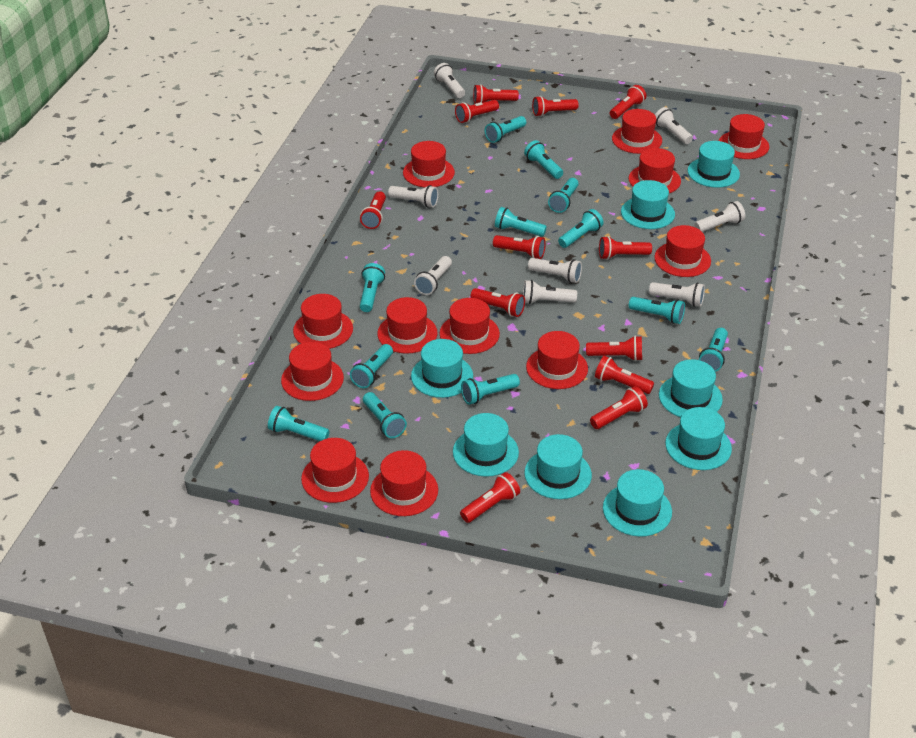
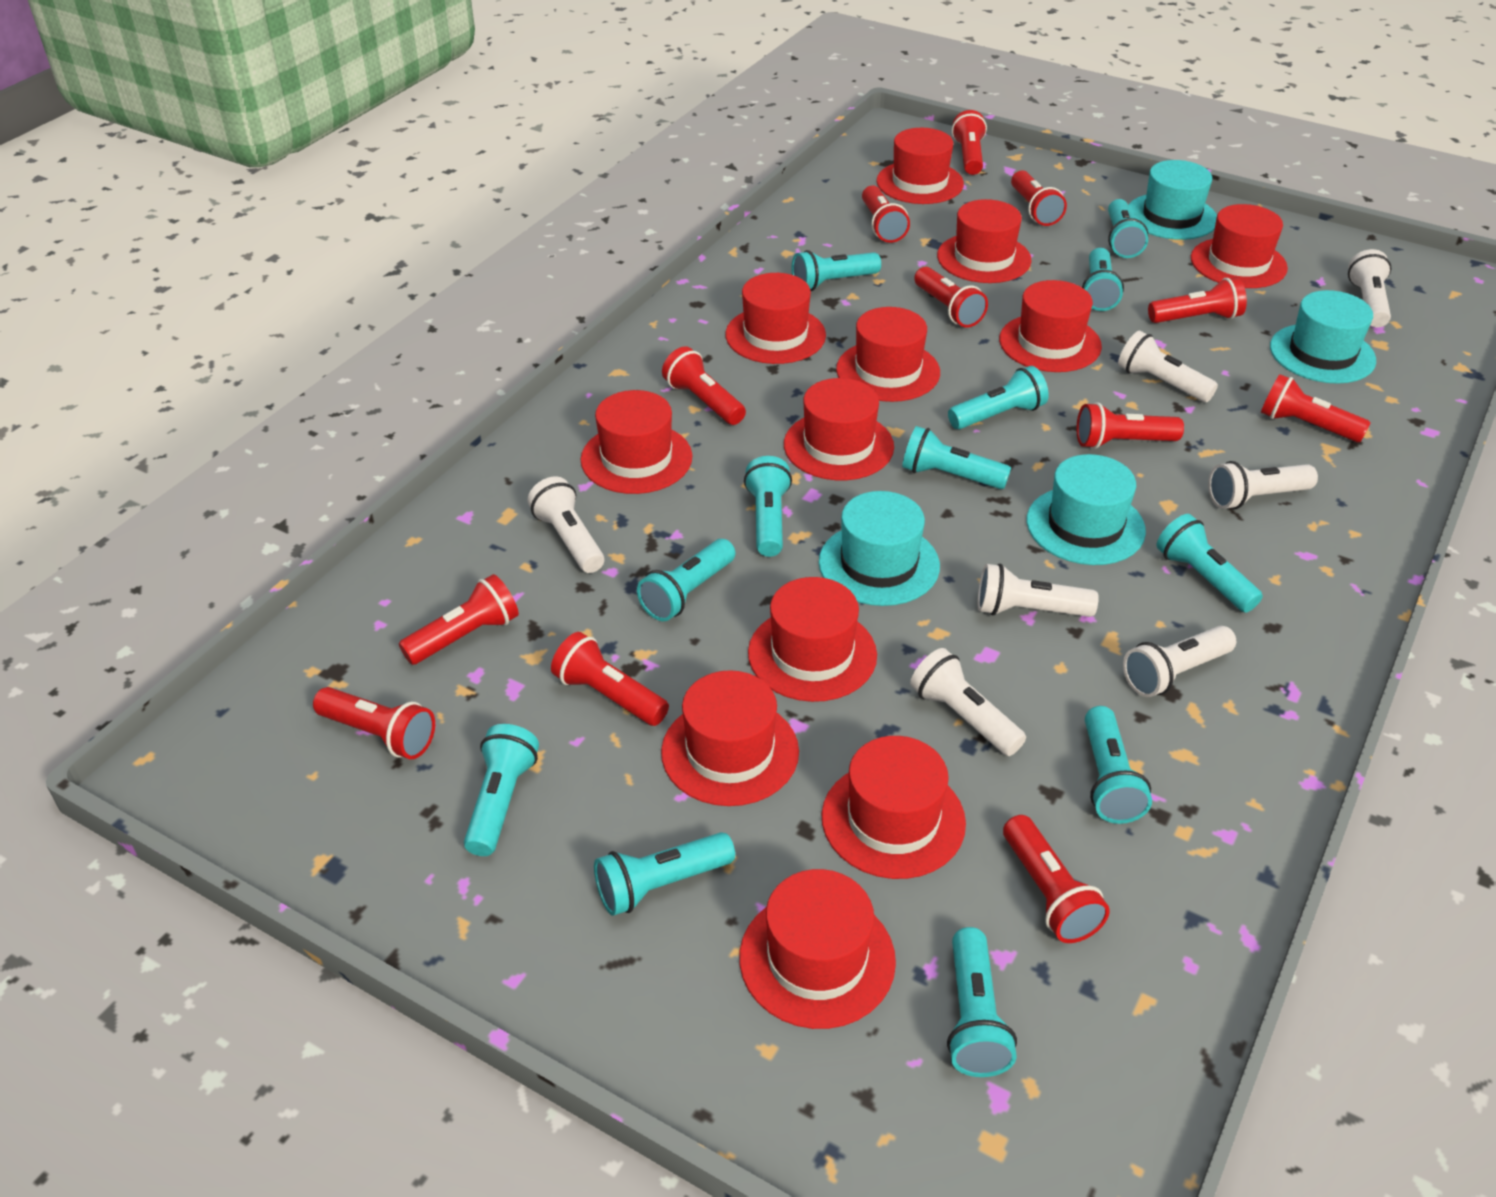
turquoise hat: 8 -> 4
white flashlight: 8 -> 7

